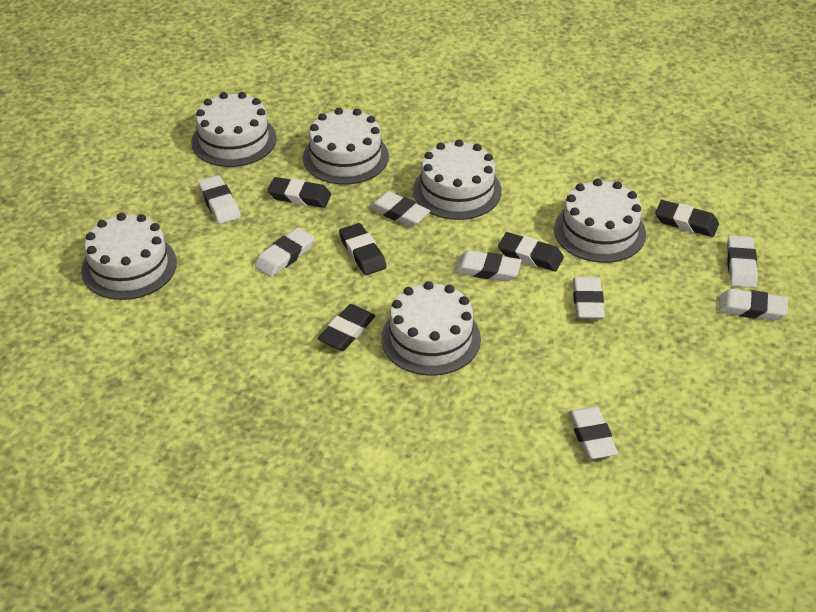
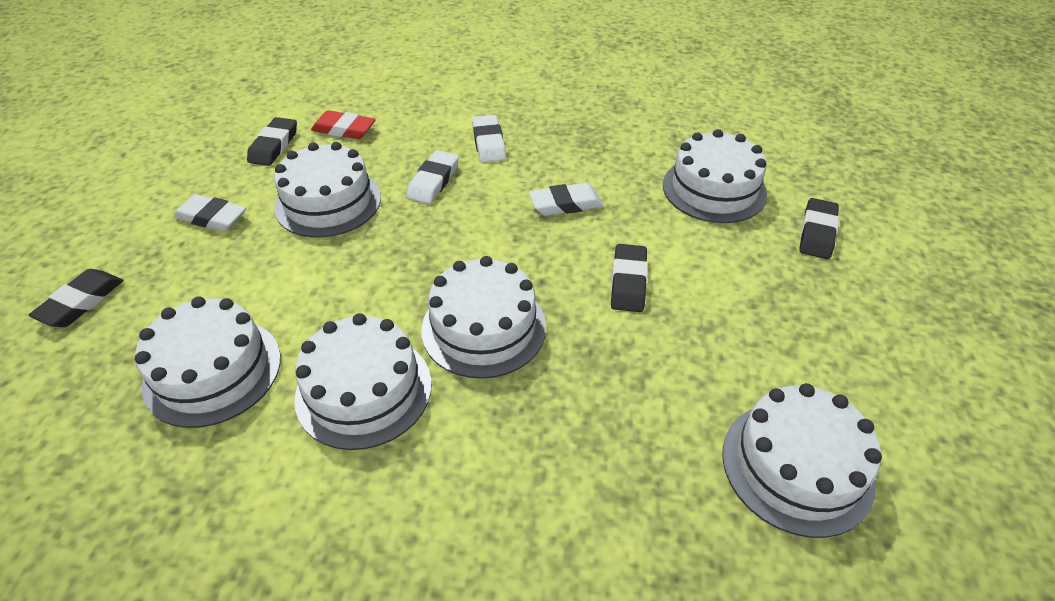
black eraser: 5 -> 4
red eraser: 0 -> 1
white eraser: 8 -> 4

